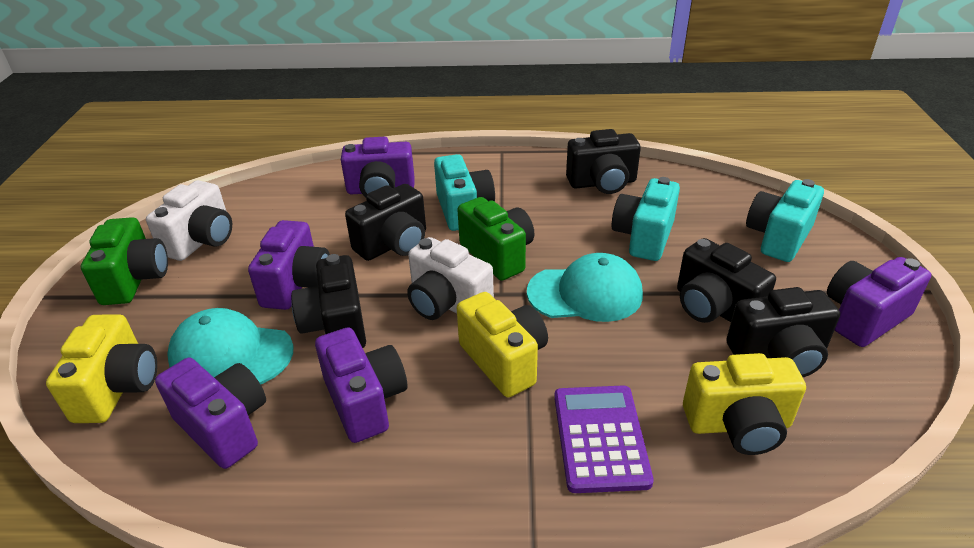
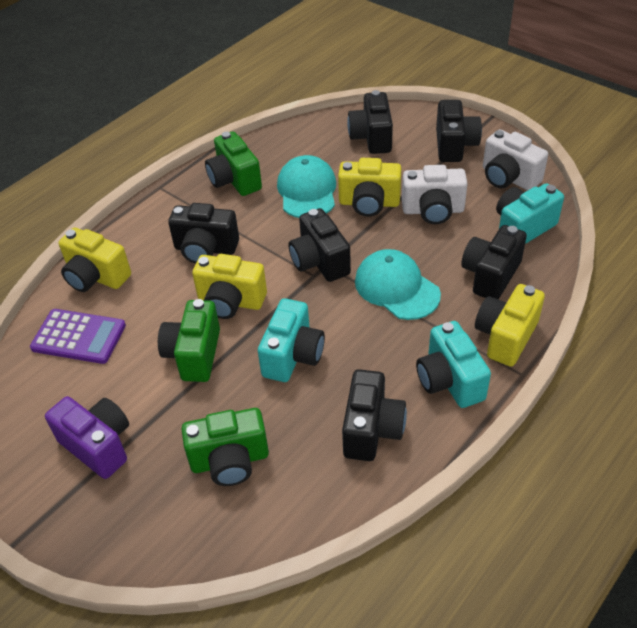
black camera: 5 -> 6
green camera: 2 -> 3
purple camera: 5 -> 1
yellow camera: 3 -> 4

